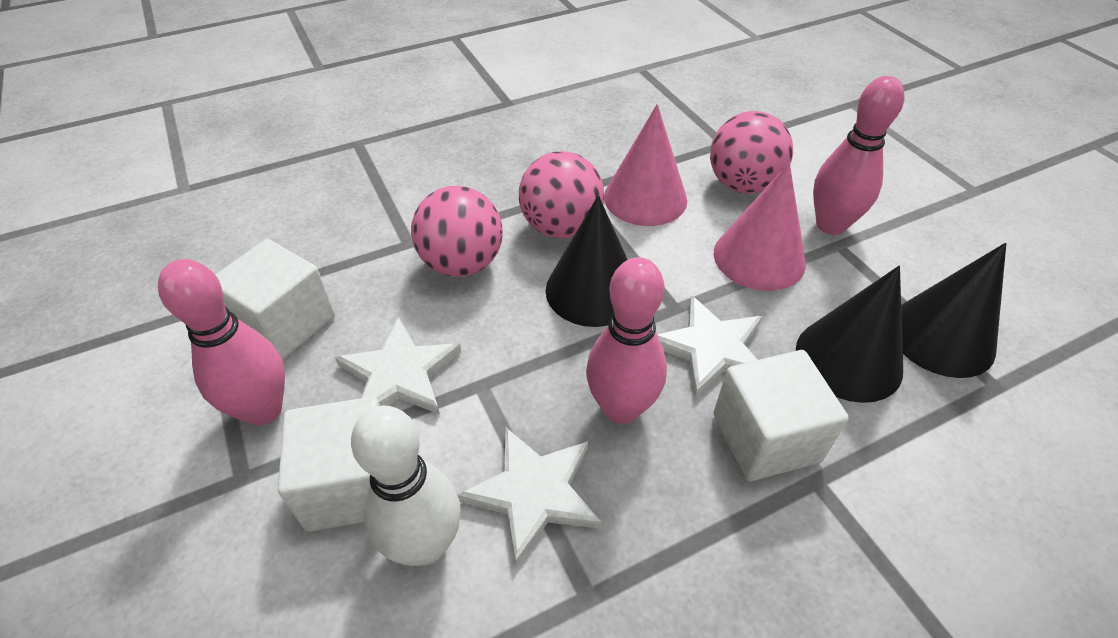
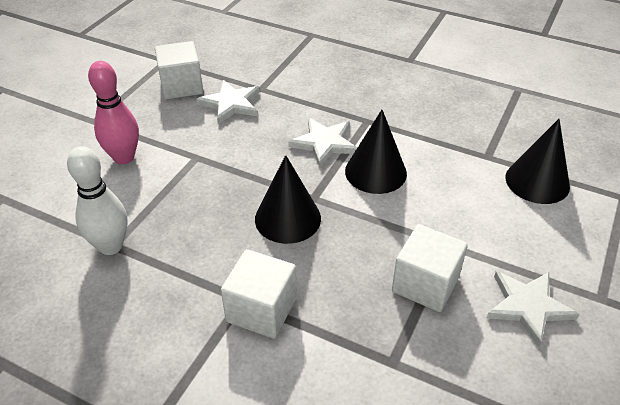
pink ball: 3 -> 0
pink bowling pin: 3 -> 1
pink cone: 2 -> 0

